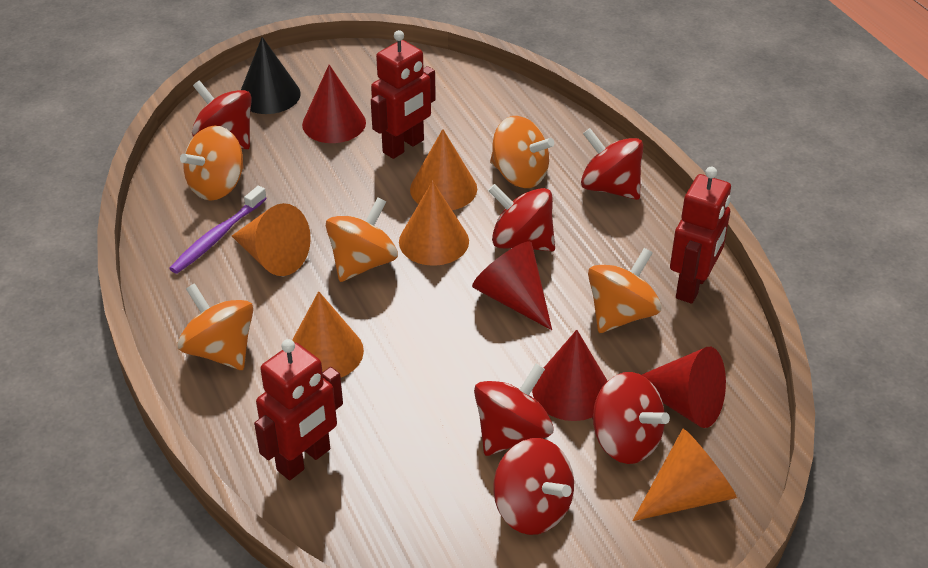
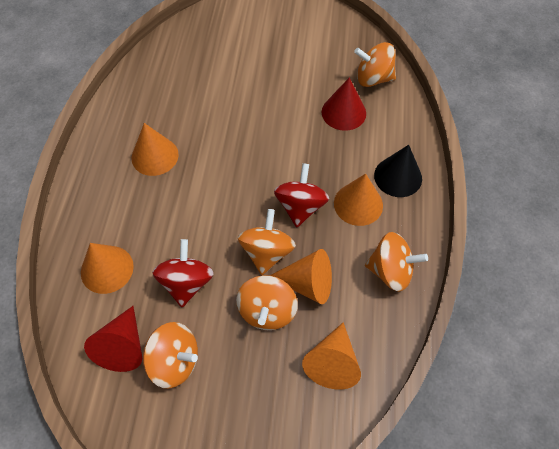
purple toothbrush: 1 -> 0
red cone: 4 -> 2
red robot: 3 -> 0
red spinning top: 6 -> 2

